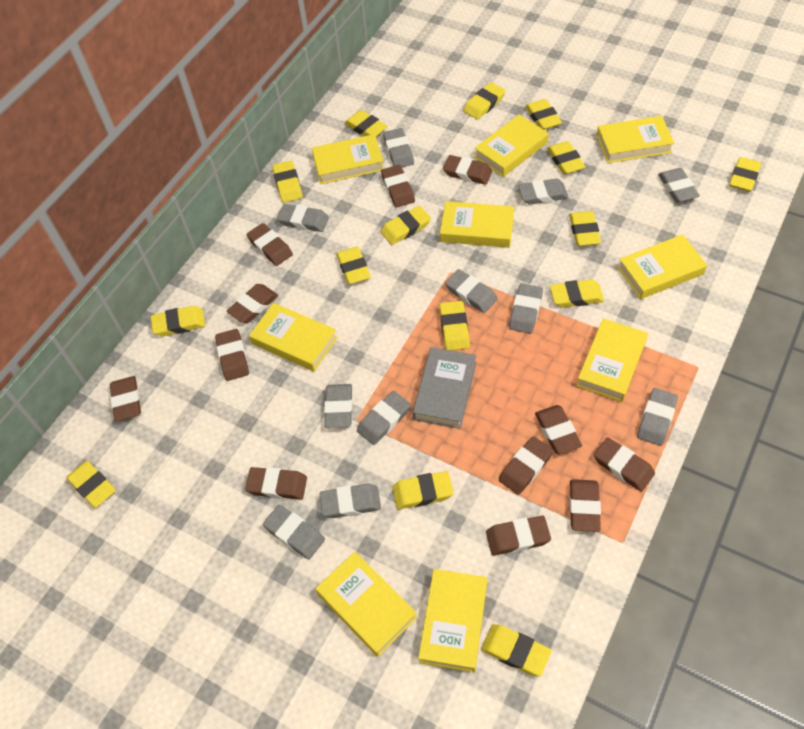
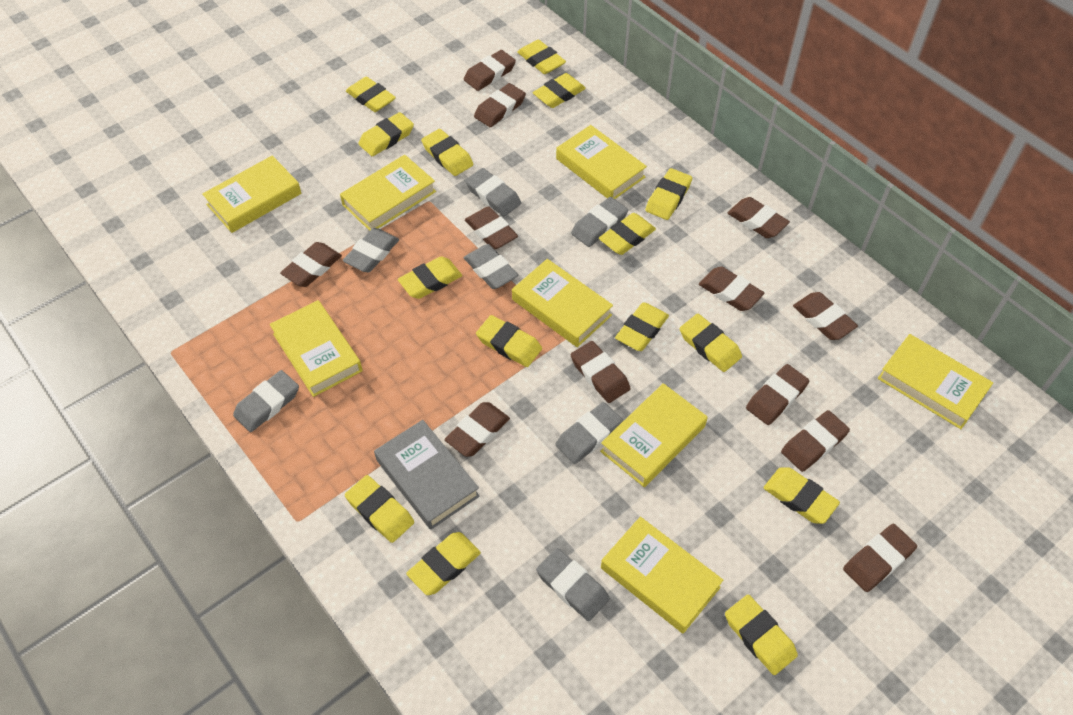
grey eraser: 11 -> 7
yellow book: 9 -> 8

